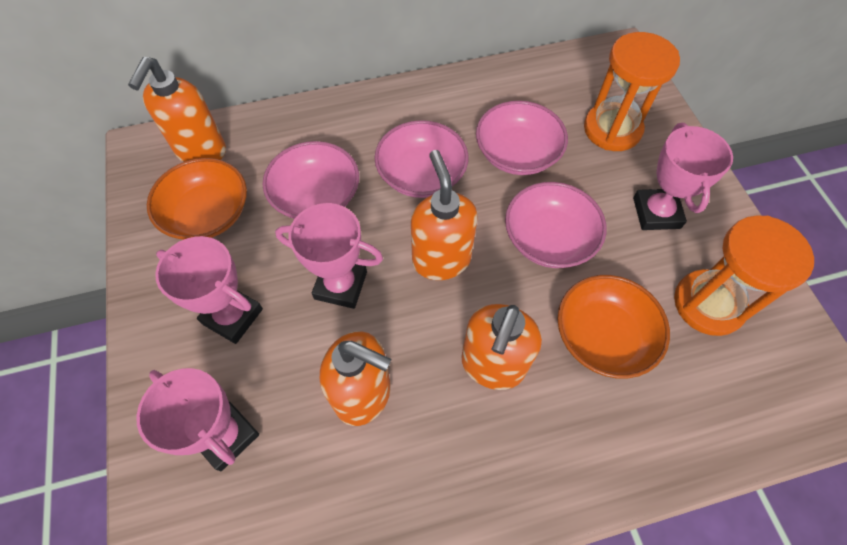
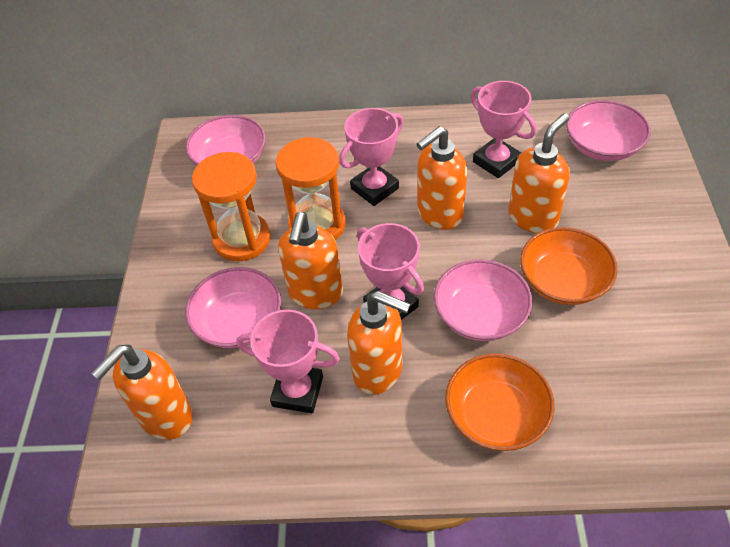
orange soap dispenser: 4 -> 5

